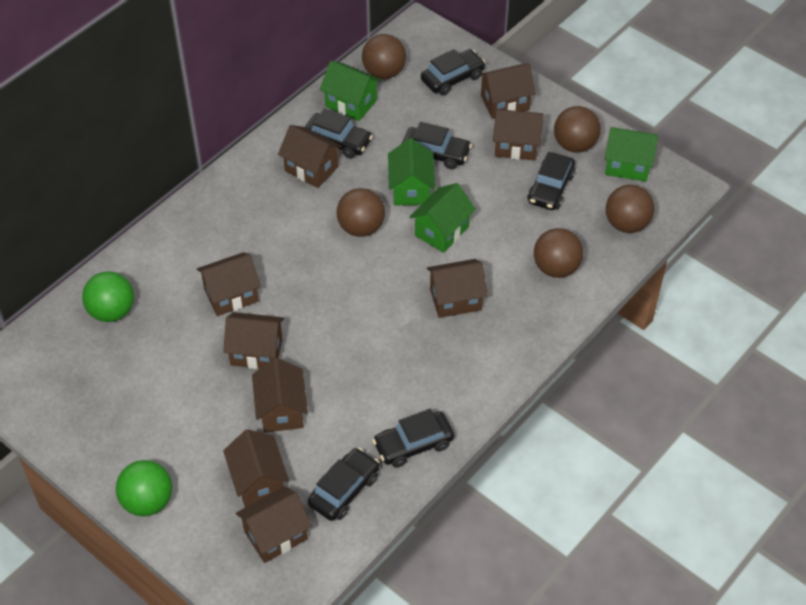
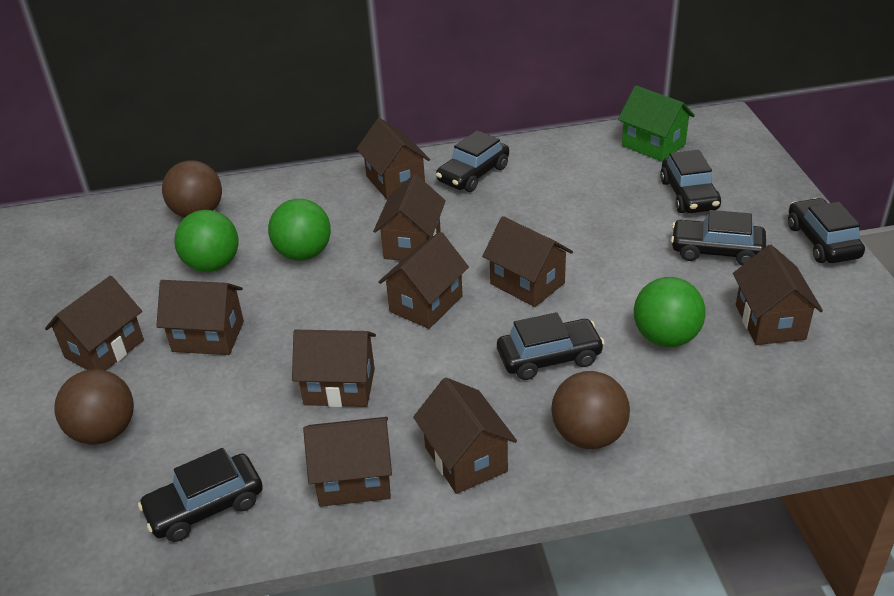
brown ball: 5 -> 3
brown house: 9 -> 10
green ball: 2 -> 3
green house: 4 -> 1

